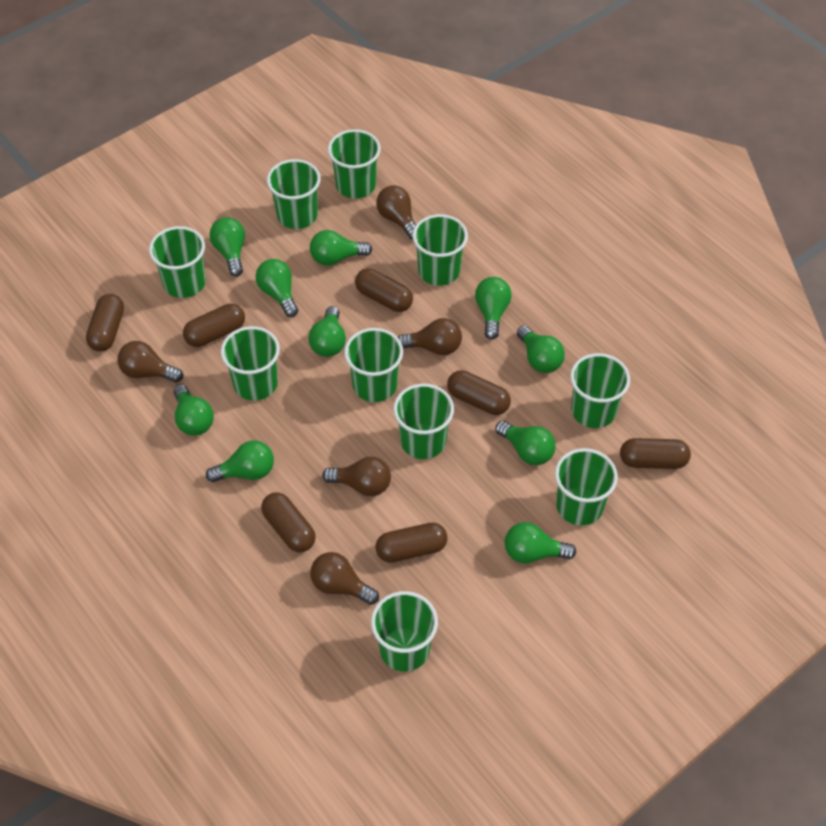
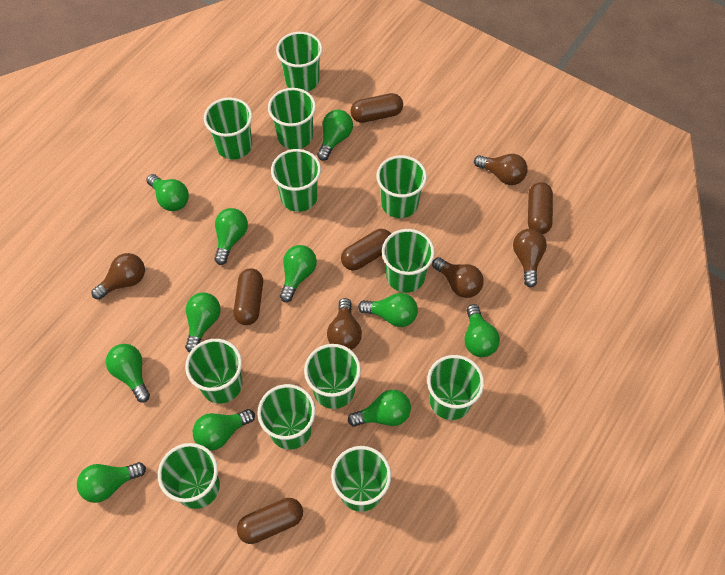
brown capsule: 7 -> 5
green cup: 10 -> 12
green light bulb: 10 -> 11

